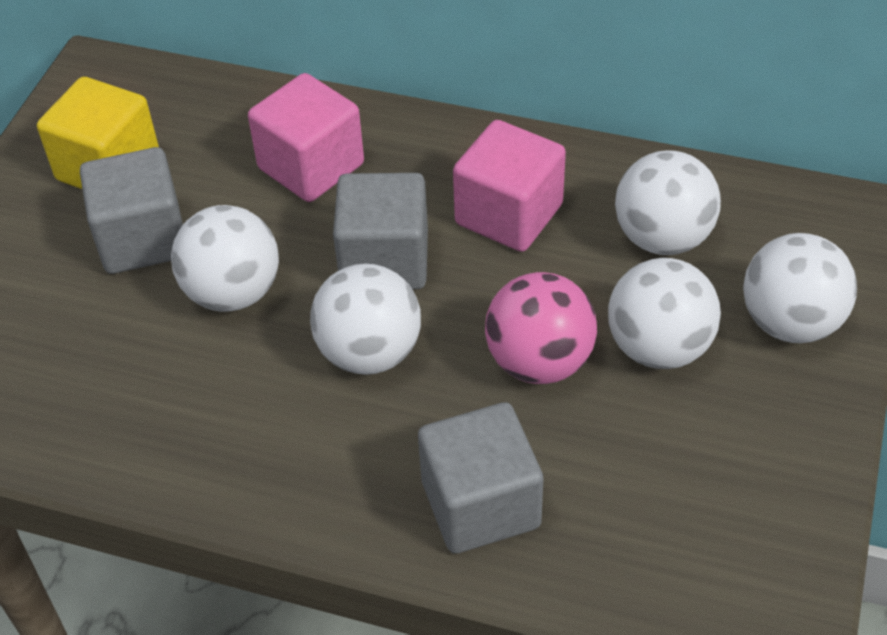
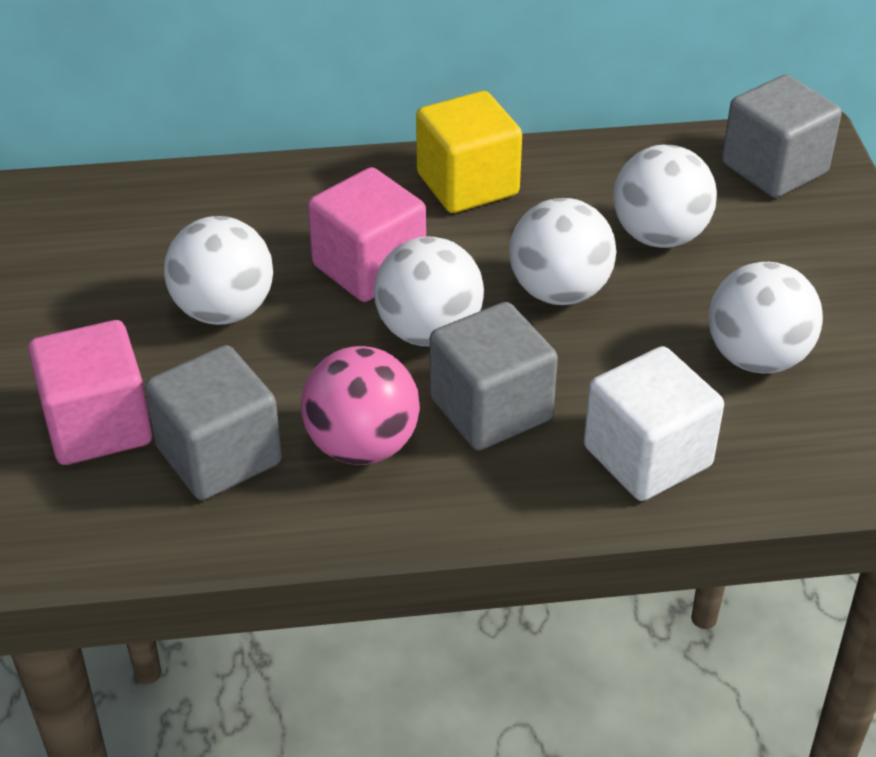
white cube: 0 -> 1

